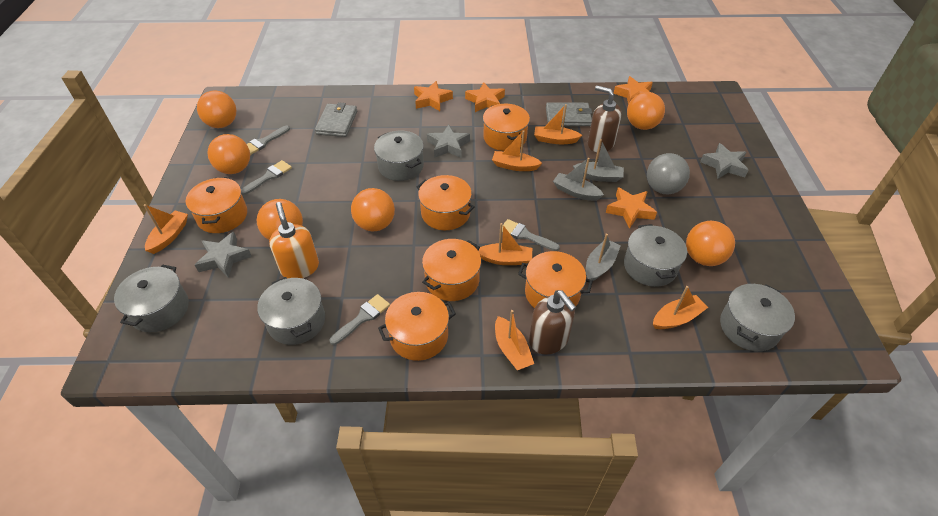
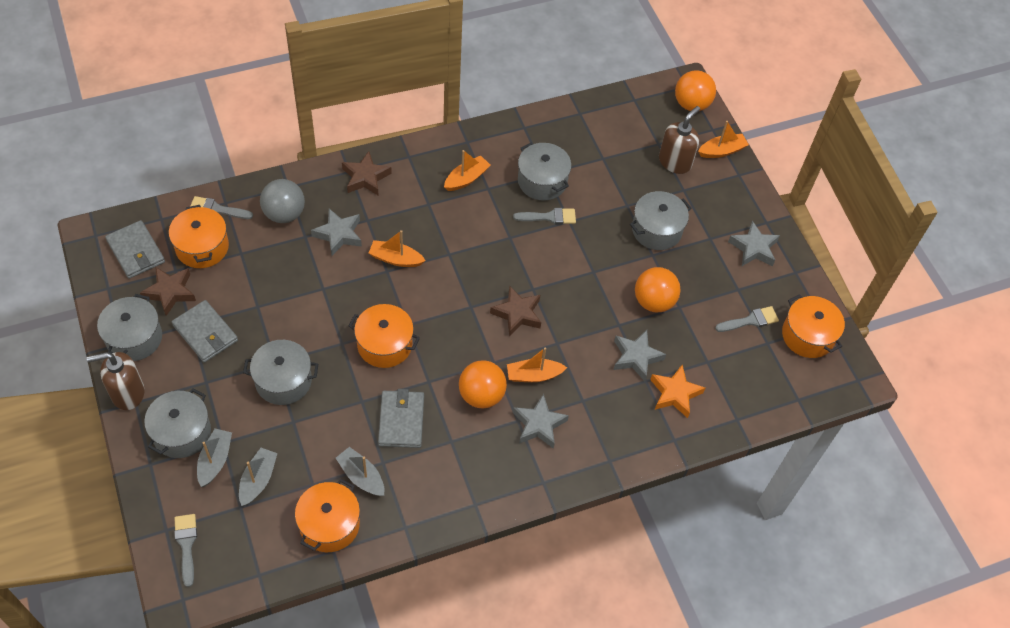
brown star: 0 -> 3
grey star: 3 -> 4
grey wallet: 2 -> 3
orange ball: 6 -> 3
orange boat: 6 -> 4
orange pot: 6 -> 4
orange soap dispenser: 1 -> 0
orange star: 4 -> 1

